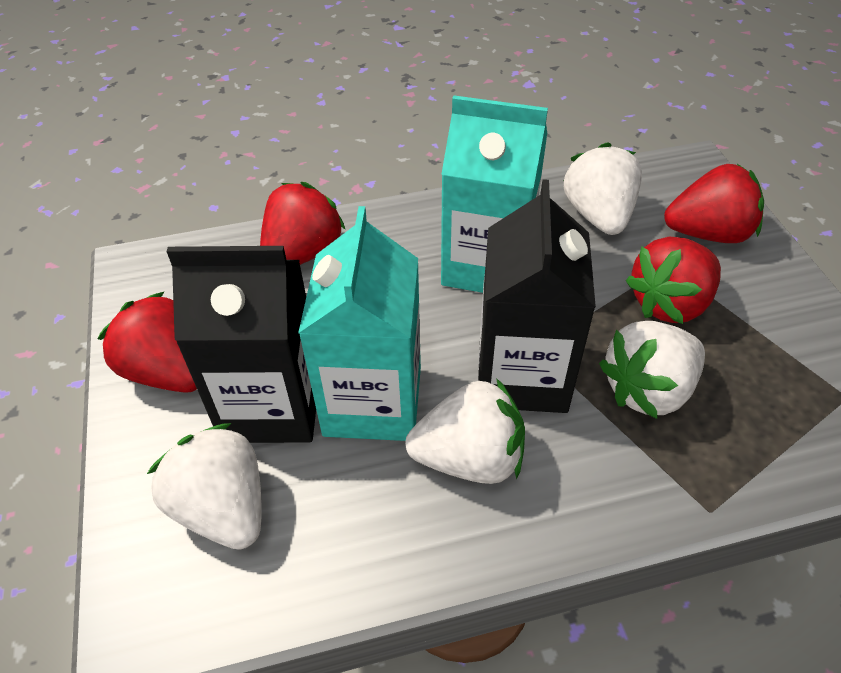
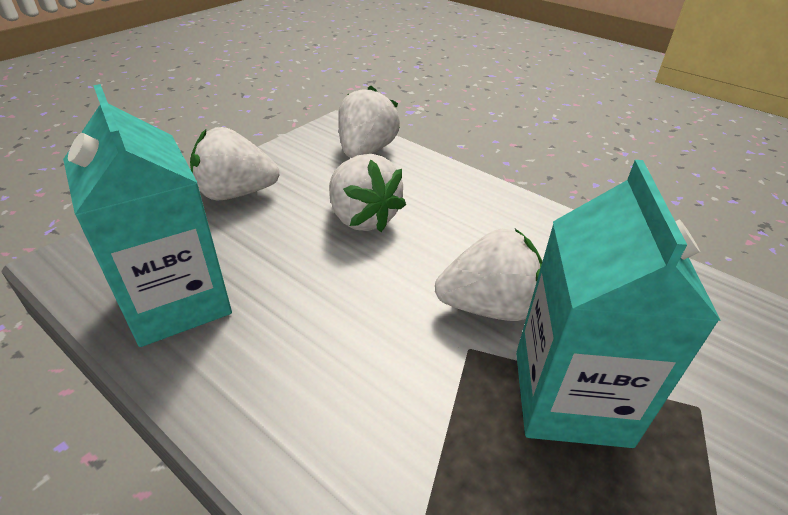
black carton: 2 -> 0
red strawberry: 4 -> 0

